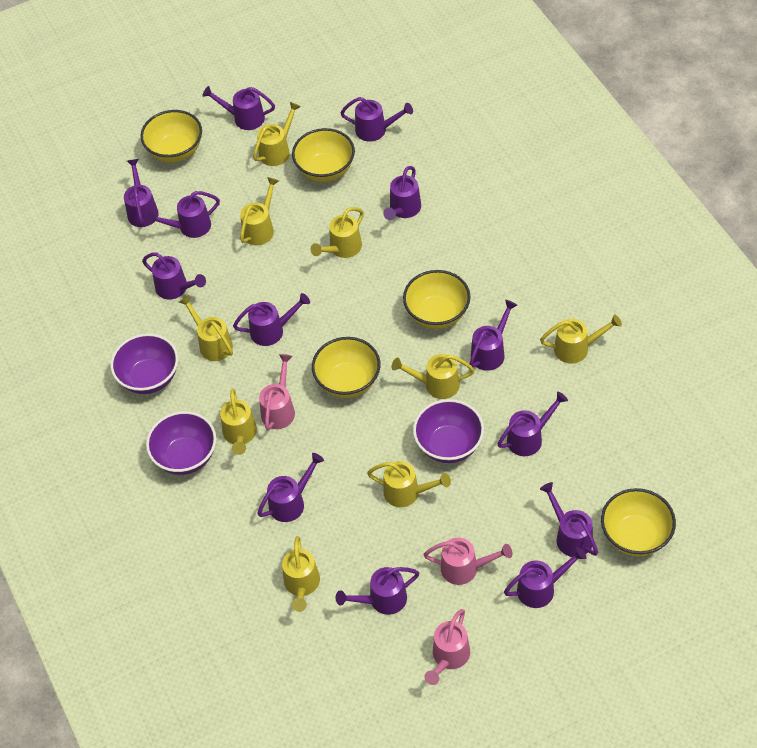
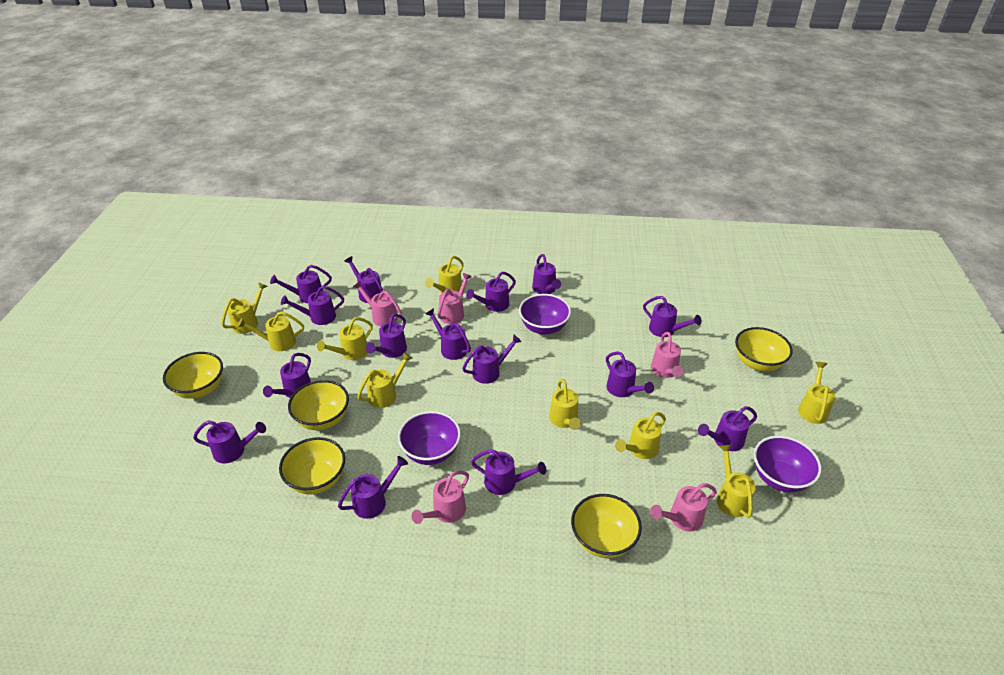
pink watering can: 3 -> 5
purple watering can: 13 -> 15

